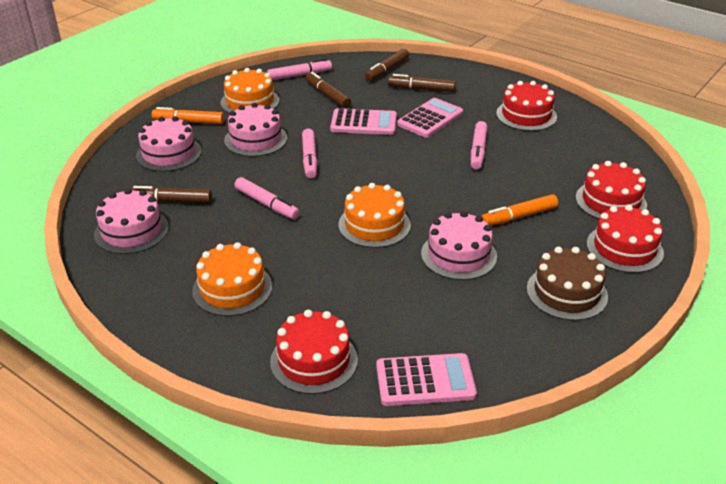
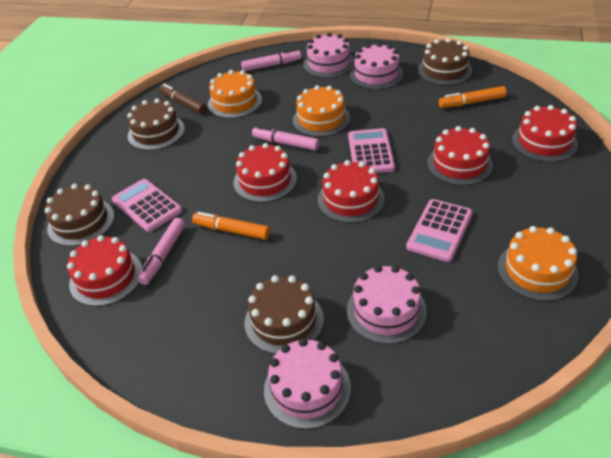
brown cake: 1 -> 4
brown marker: 4 -> 1
pink marker: 4 -> 3
red cake: 4 -> 5

